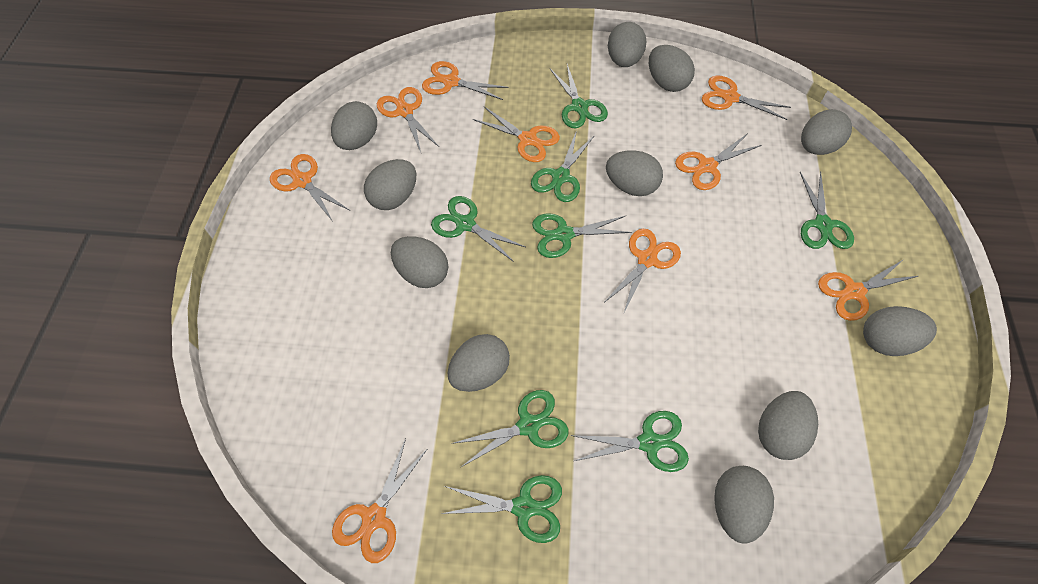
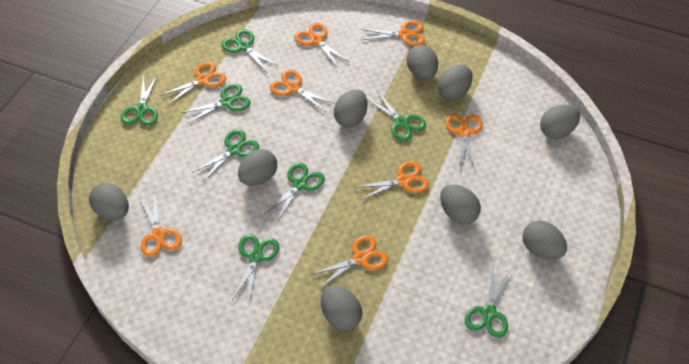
grey egg: 11 -> 9
orange scissors: 9 -> 8

